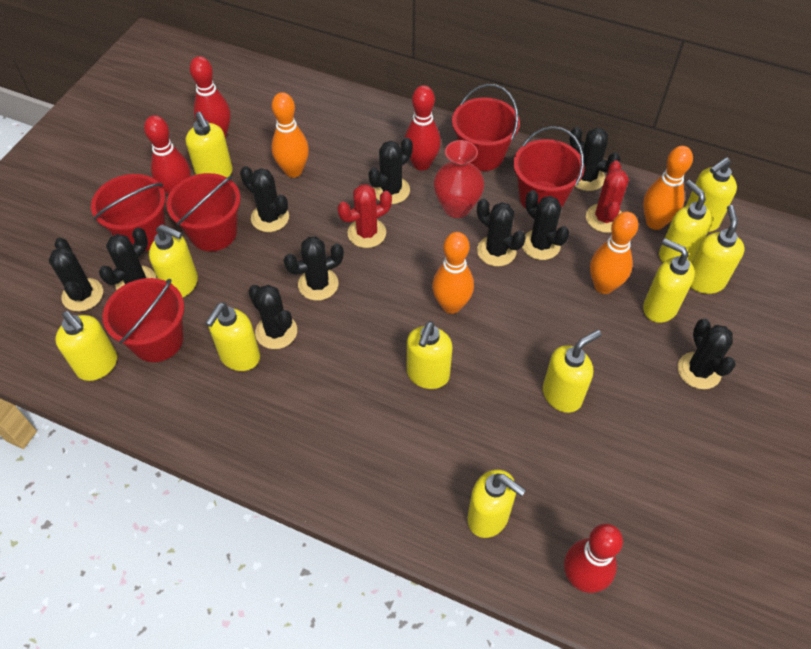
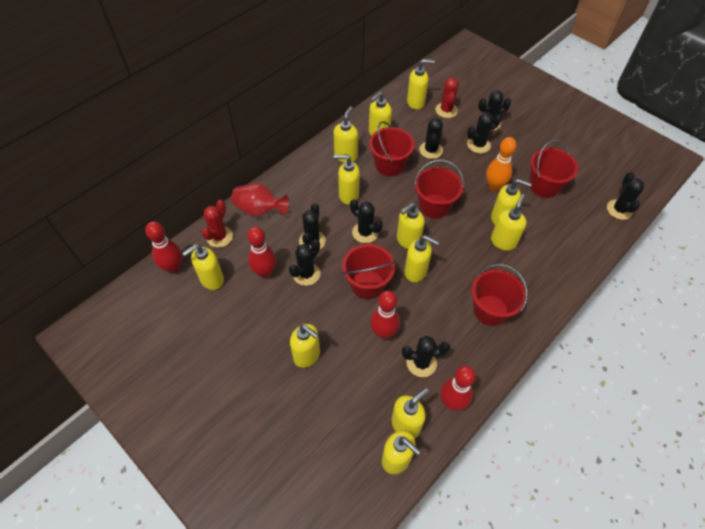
black cactus: 10 -> 8
orange bowling pin: 4 -> 1
yellow soap dispenser: 11 -> 12

